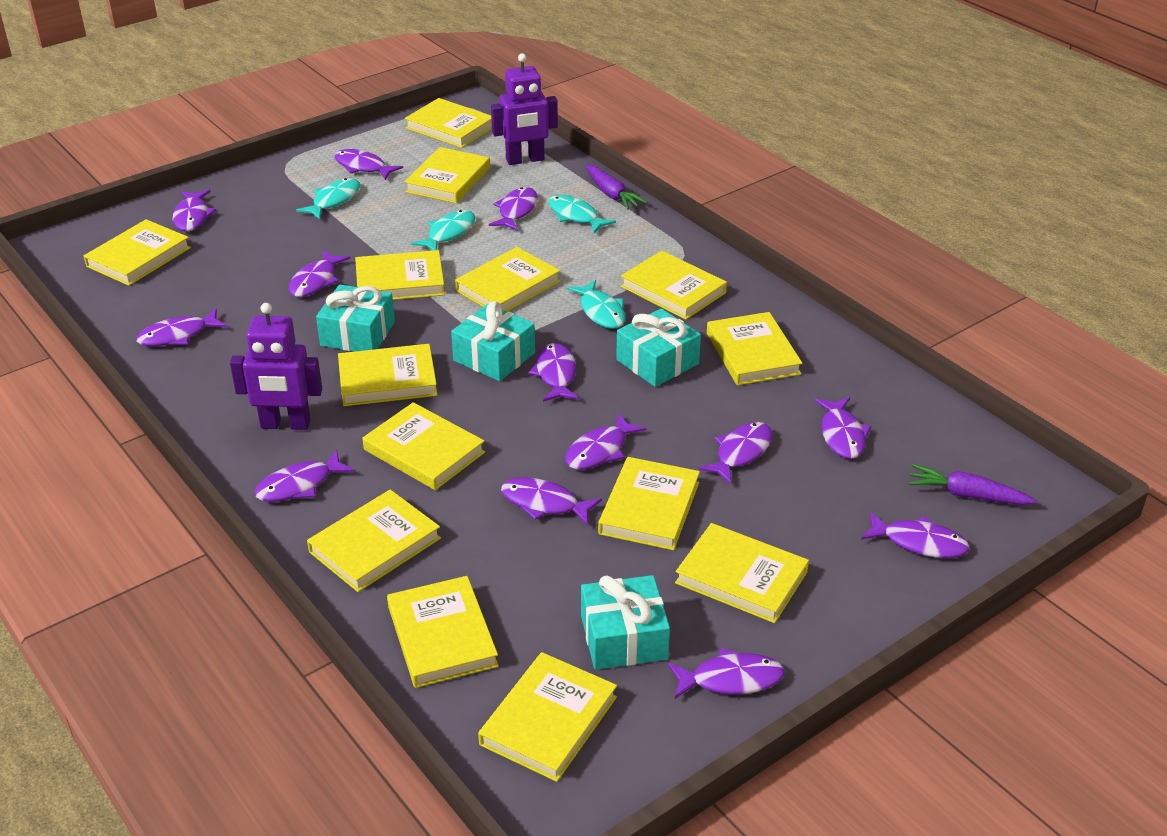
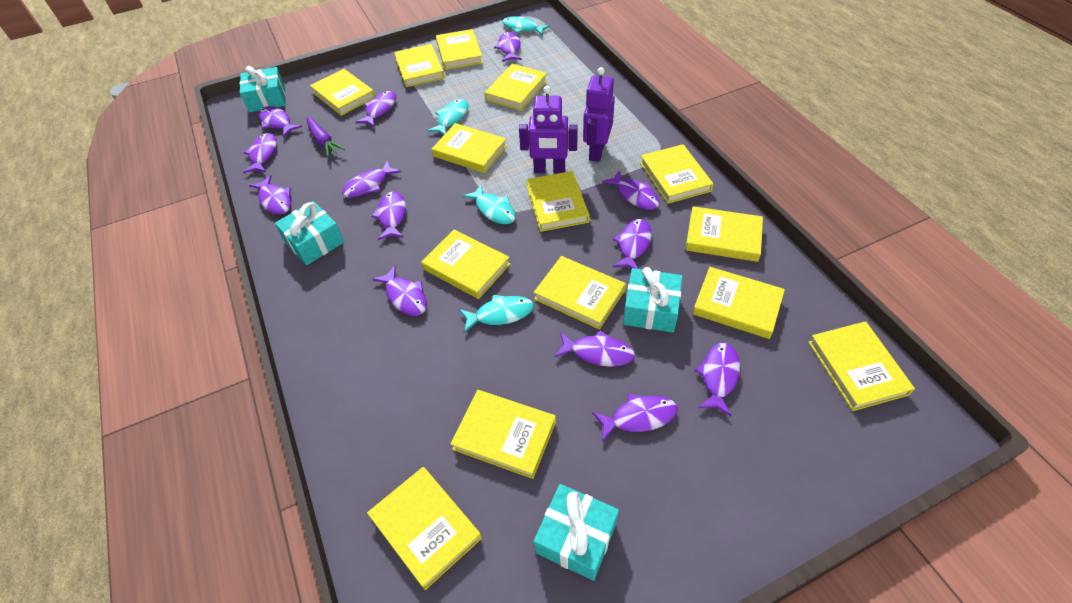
purple carrot: 2 -> 1

